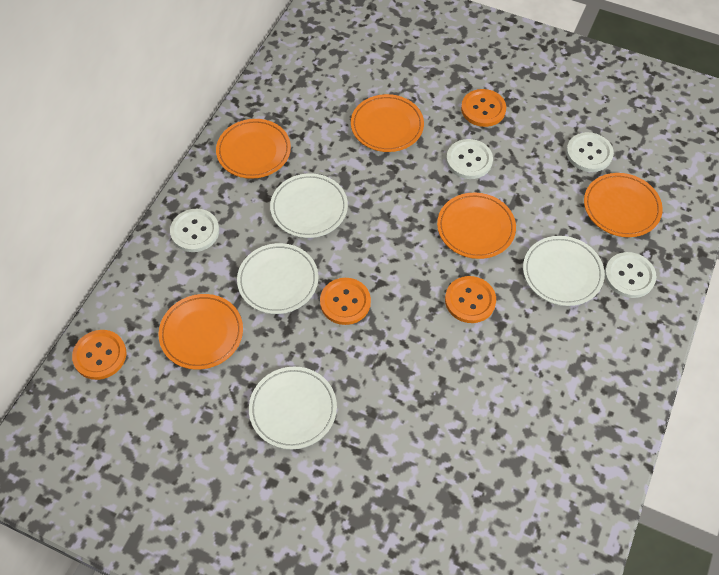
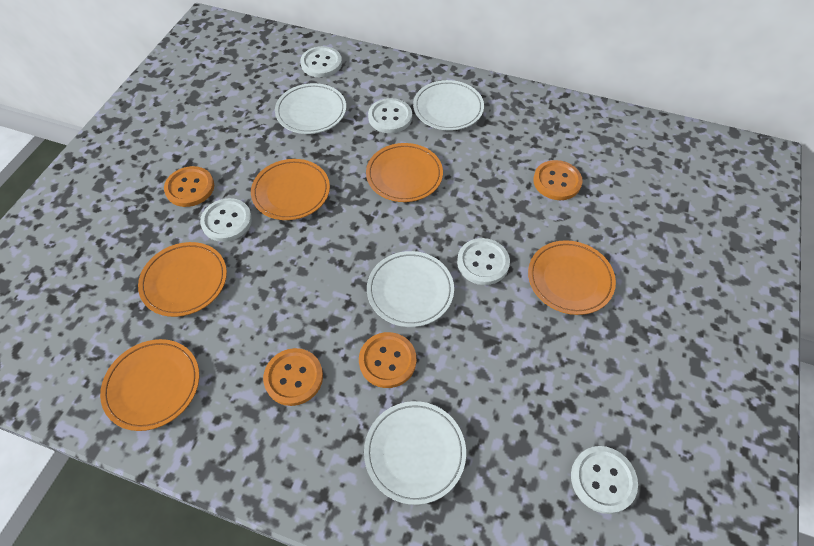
white button: 4 -> 5

